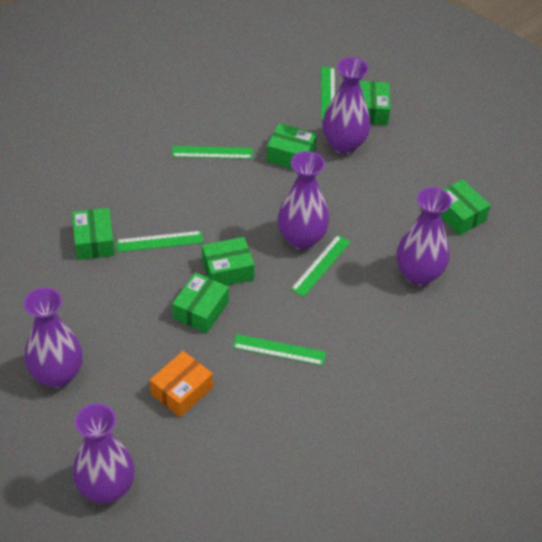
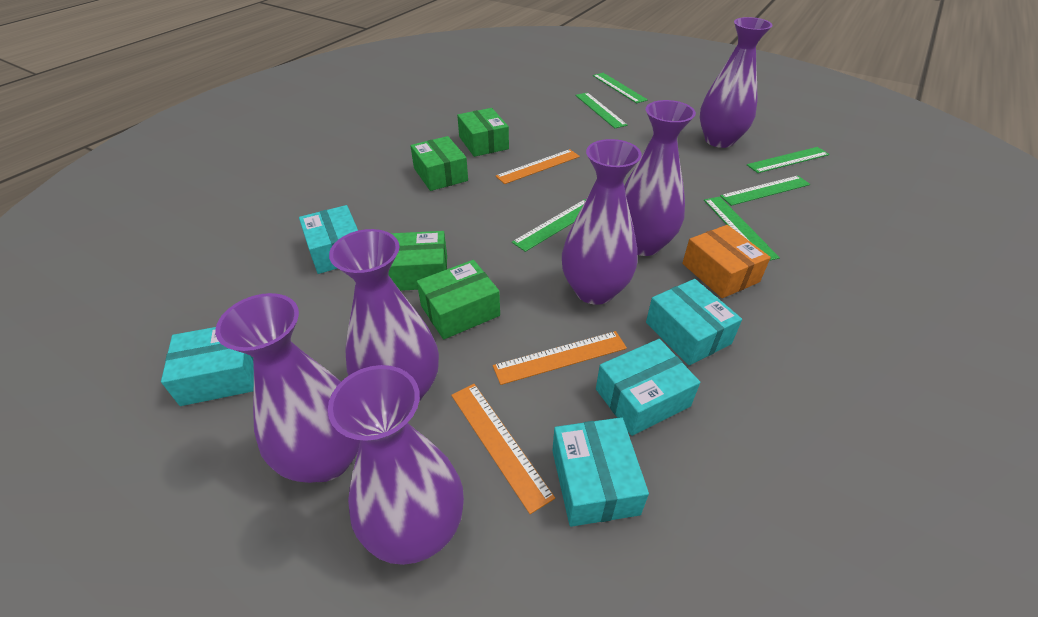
green box: 6 -> 4
green ruler: 5 -> 6
orange ruler: 0 -> 3
purple vase: 5 -> 6
turquoise box: 0 -> 5

